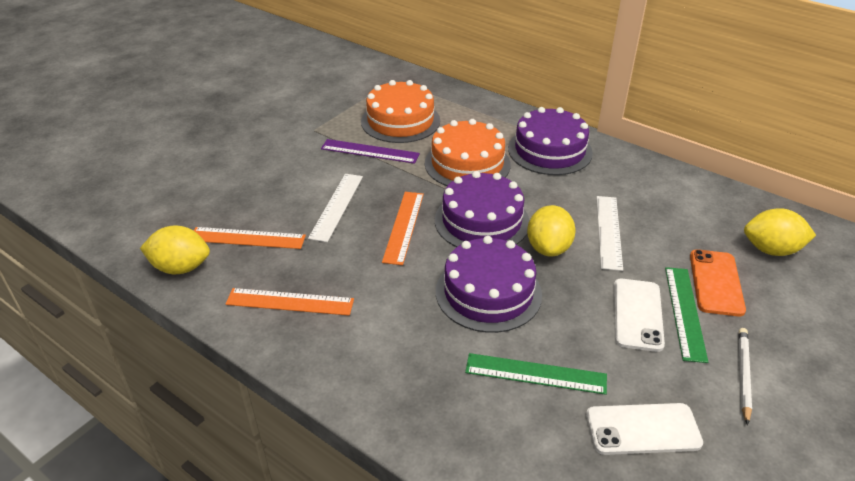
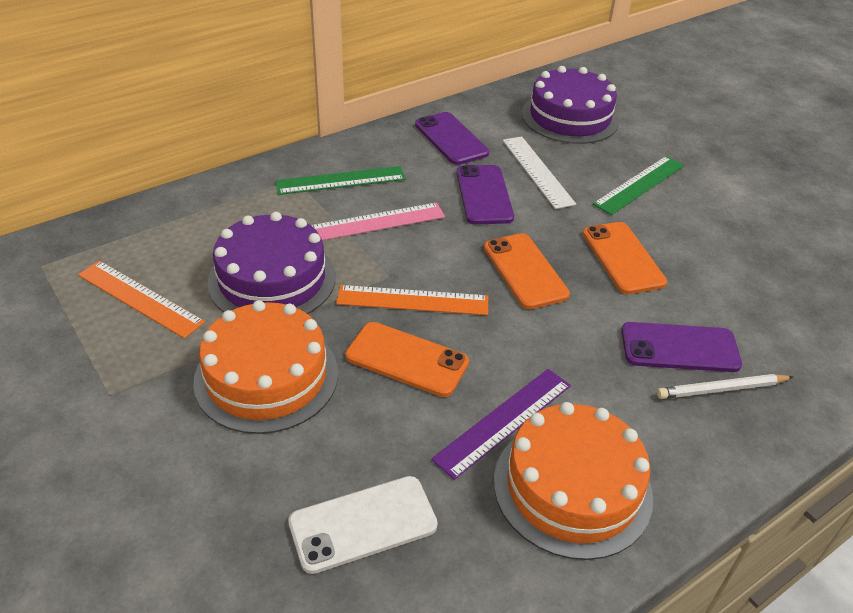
orange phone: 1 -> 3
orange ruler: 3 -> 2
pink ruler: 0 -> 1
purple cake: 3 -> 2
purple phone: 0 -> 3
white phone: 2 -> 1
white ruler: 2 -> 1
yellow lemon: 3 -> 0

